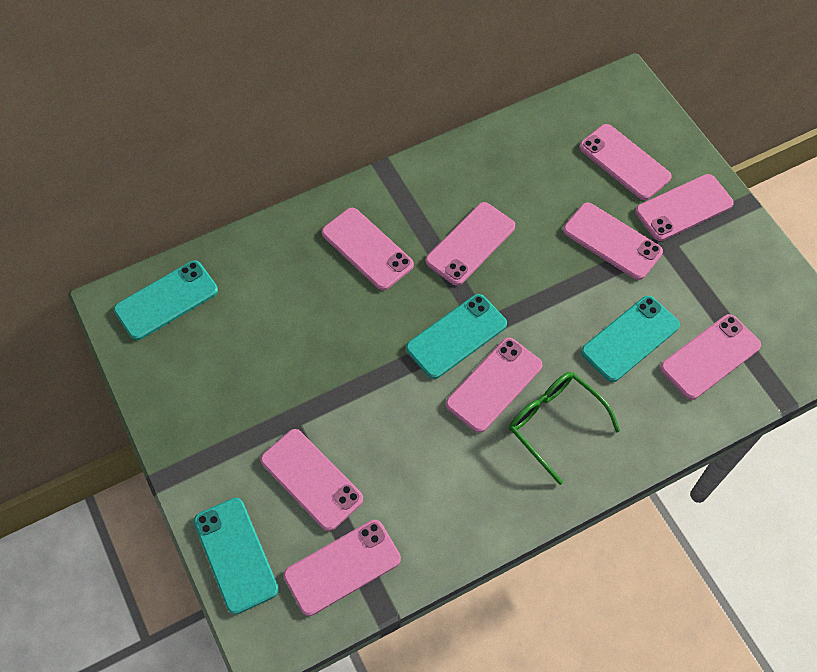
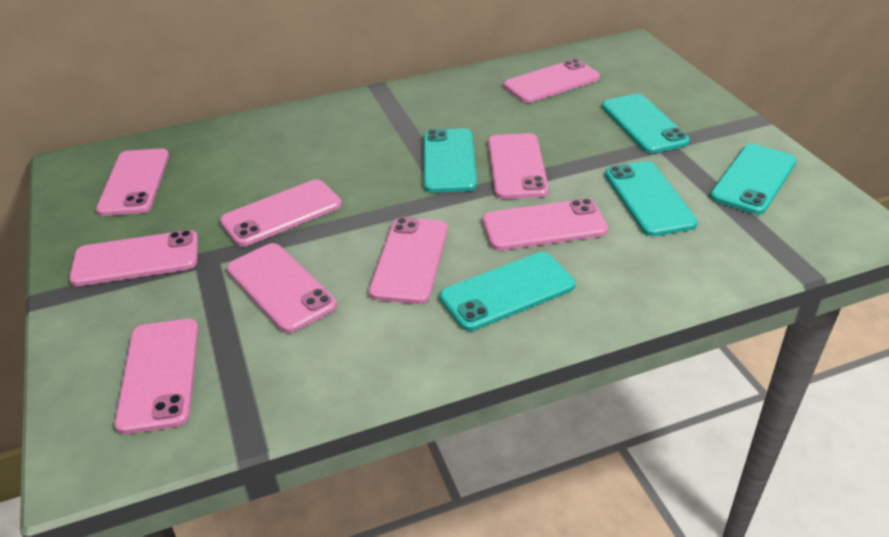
green glasses: 1 -> 0
turquoise phone: 4 -> 5

